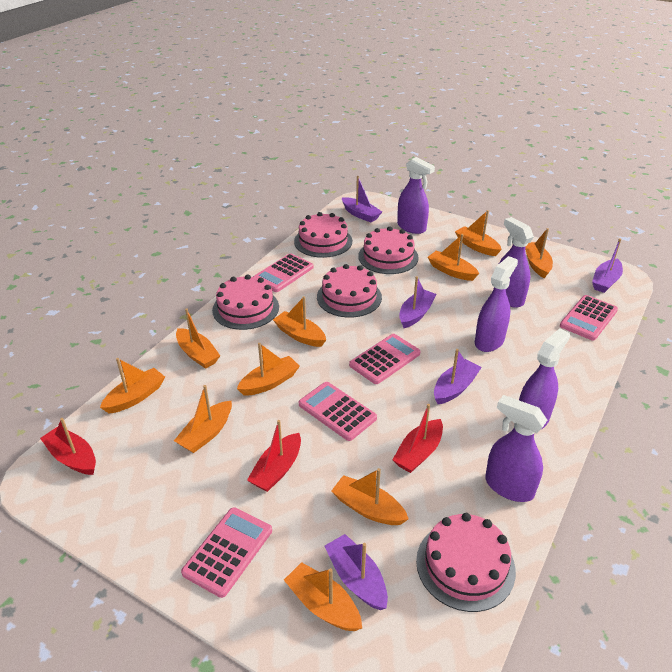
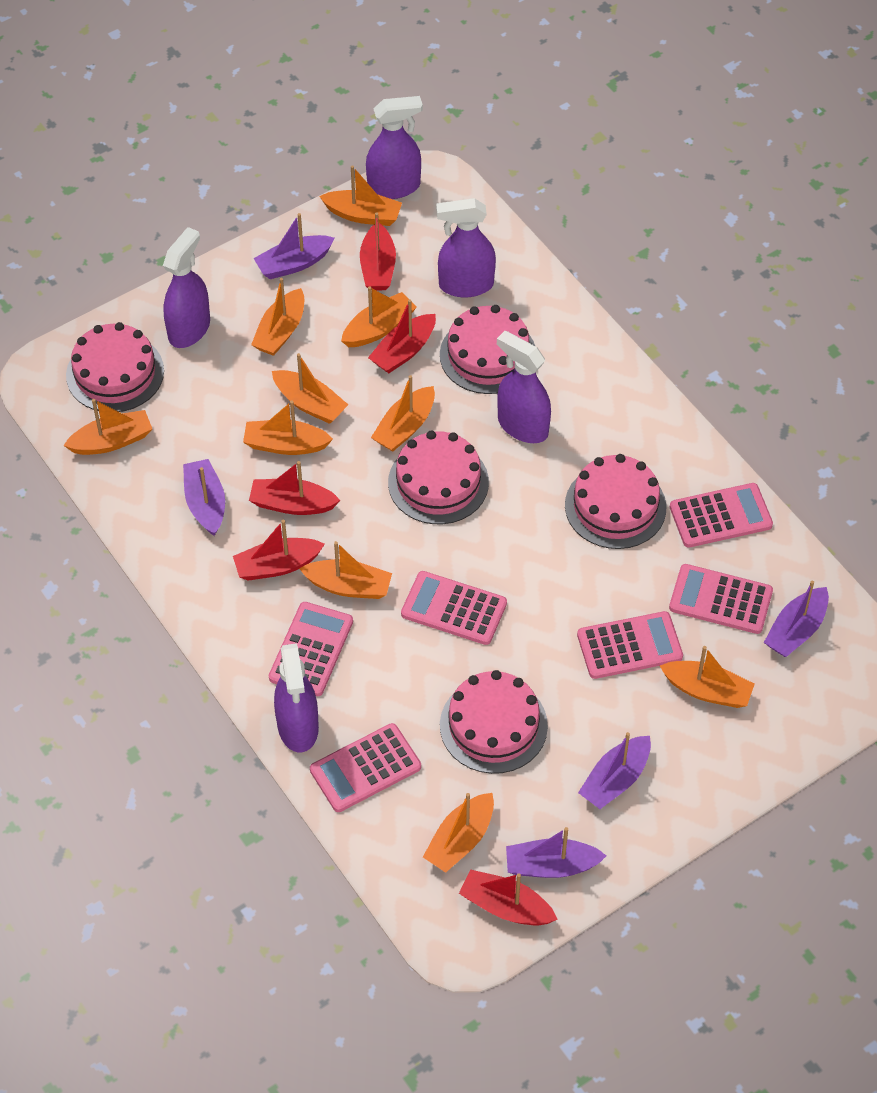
pink calculator: 5 -> 6
red boat: 3 -> 5

